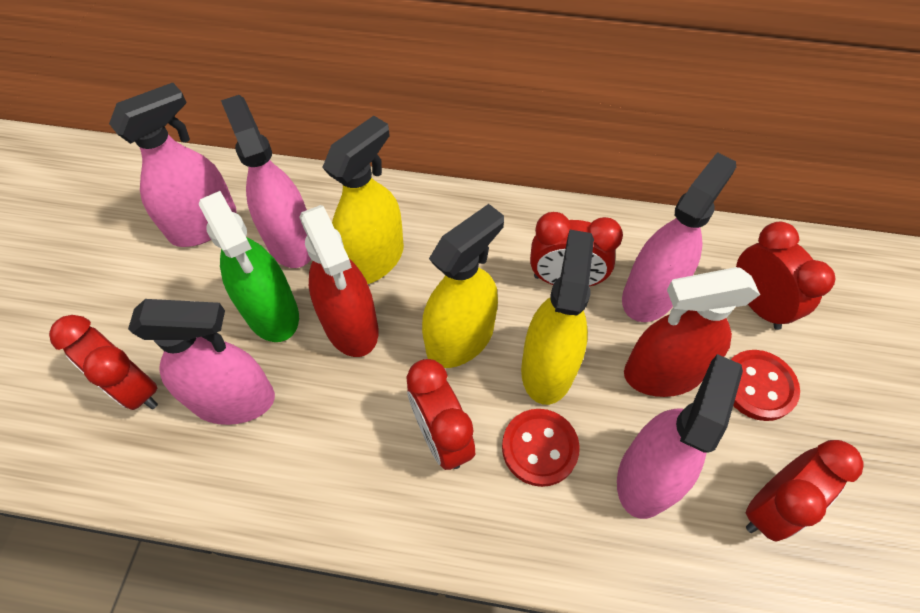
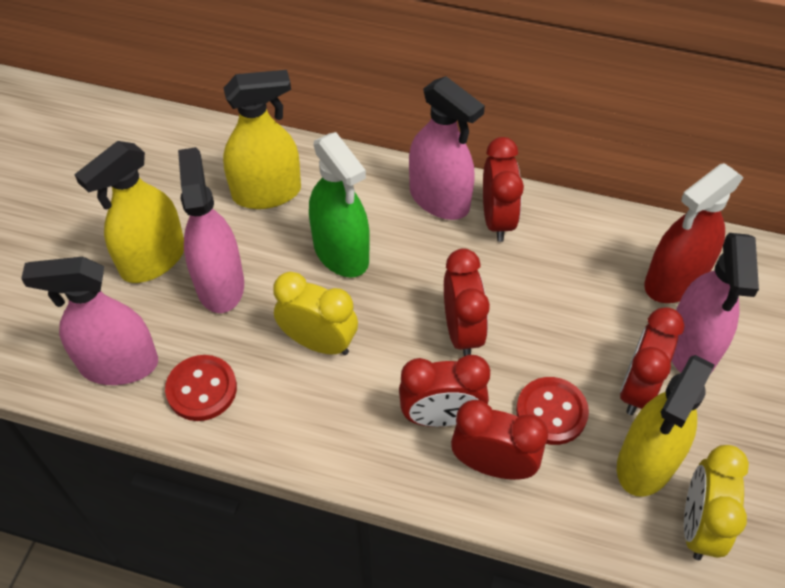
pink spray bottle: 5 -> 4
red spray bottle: 2 -> 1
yellow clock: 0 -> 2

